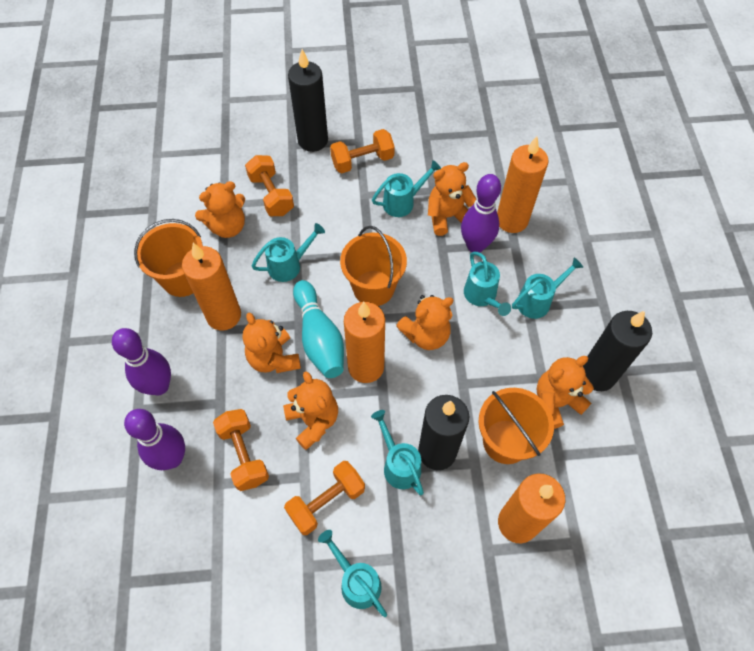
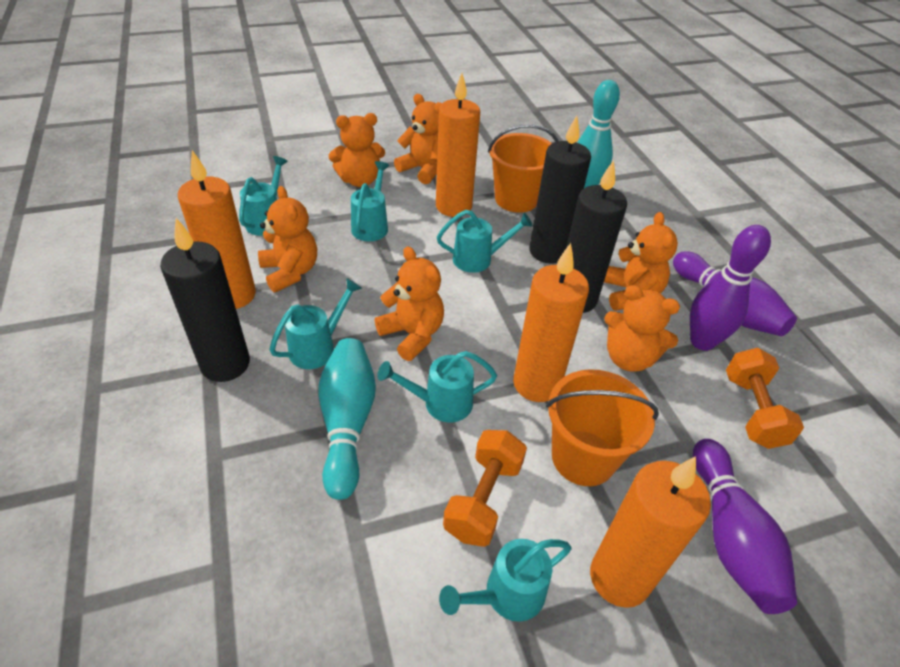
orange bucket: 3 -> 2
orange dumbbell: 4 -> 2
turquoise bowling pin: 1 -> 2

